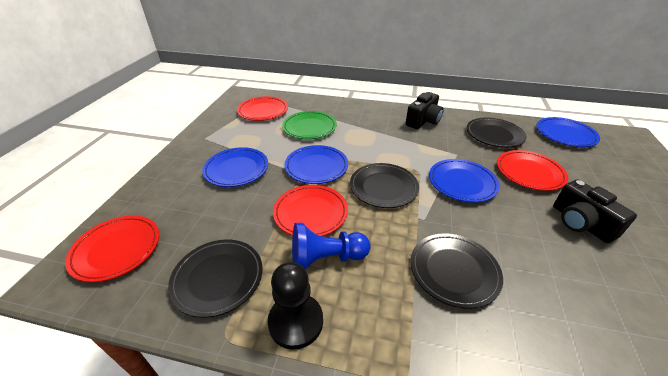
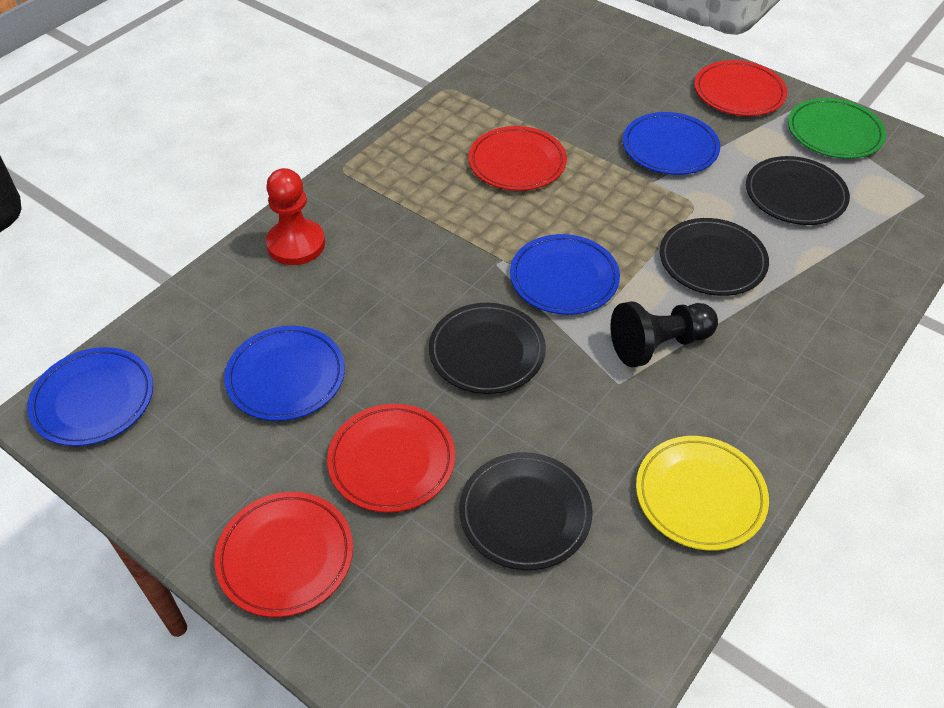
black camera: 2 -> 0
blue pawn: 1 -> 0
red pawn: 0 -> 1
yellow plate: 0 -> 1

